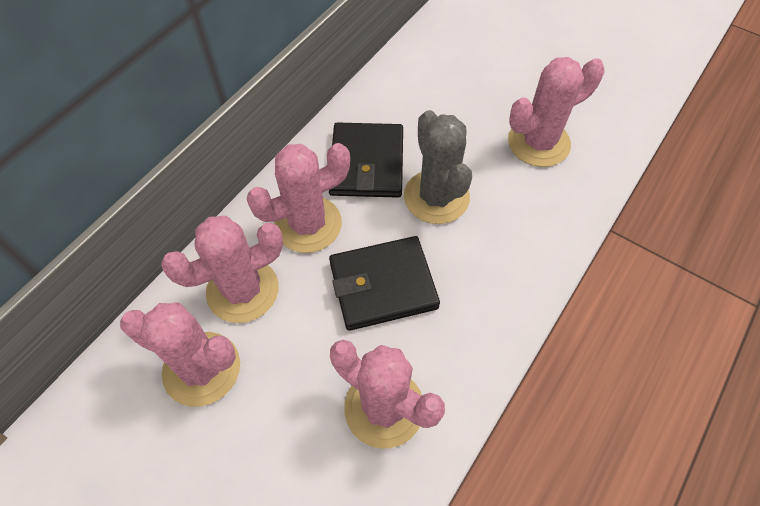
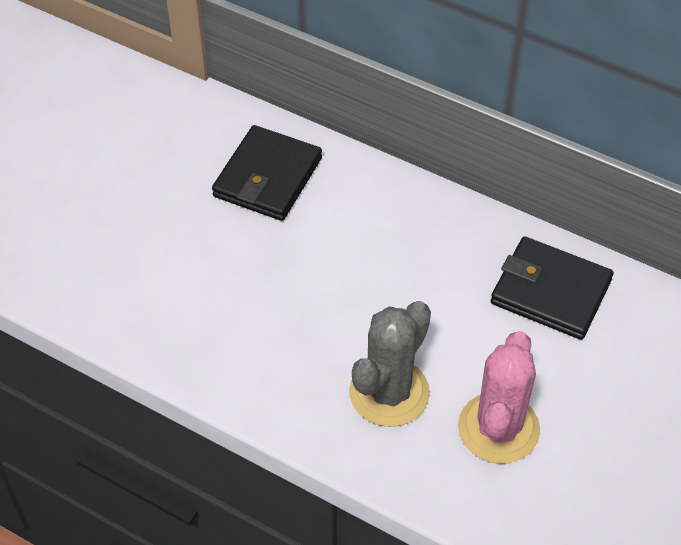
pink cactus: 5 -> 1

